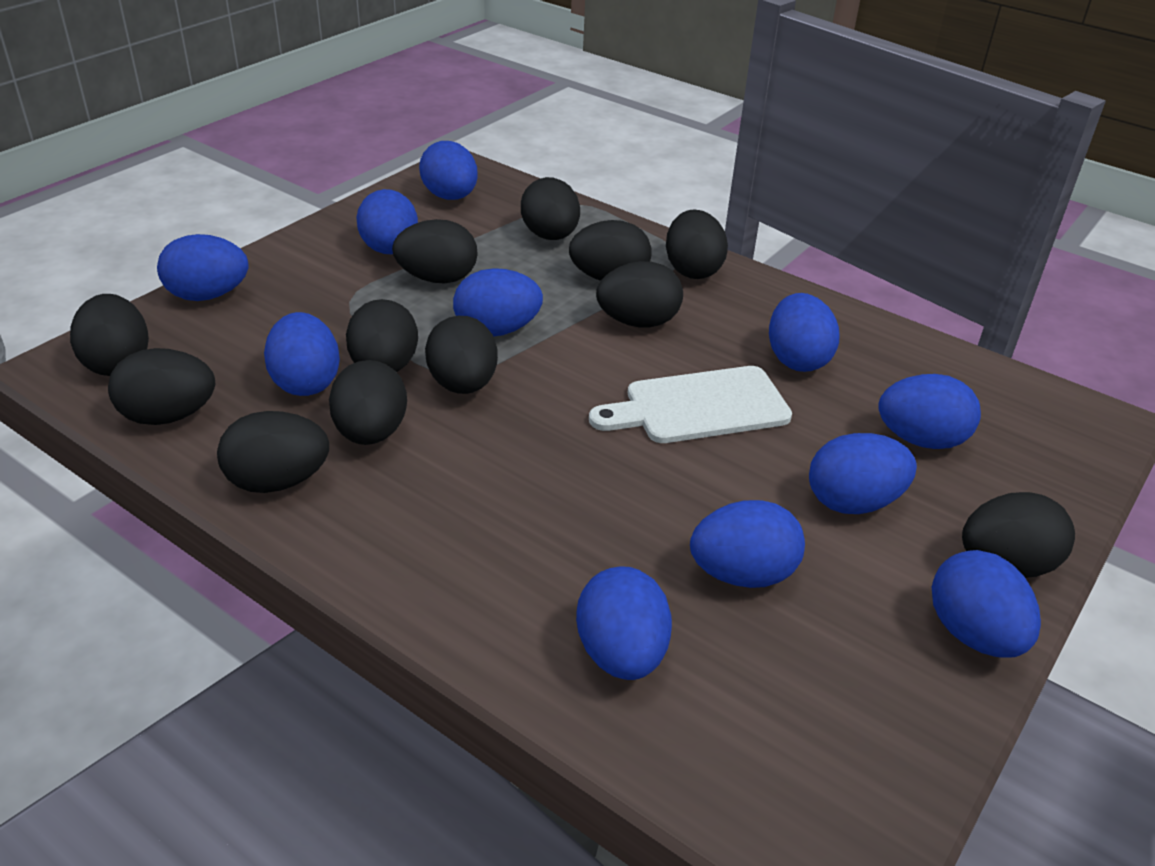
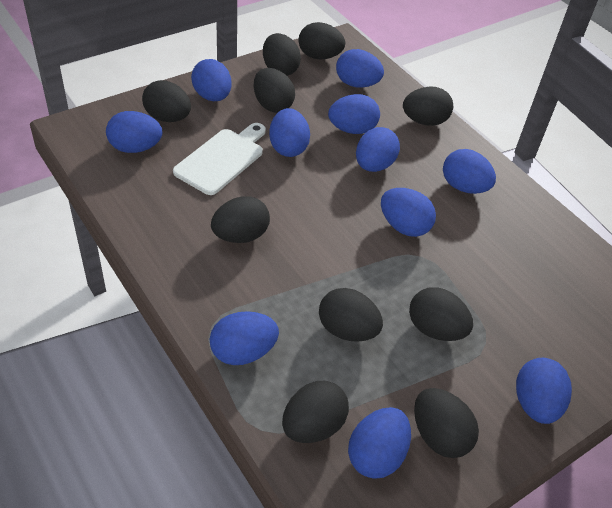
black egg: 12 -> 10

